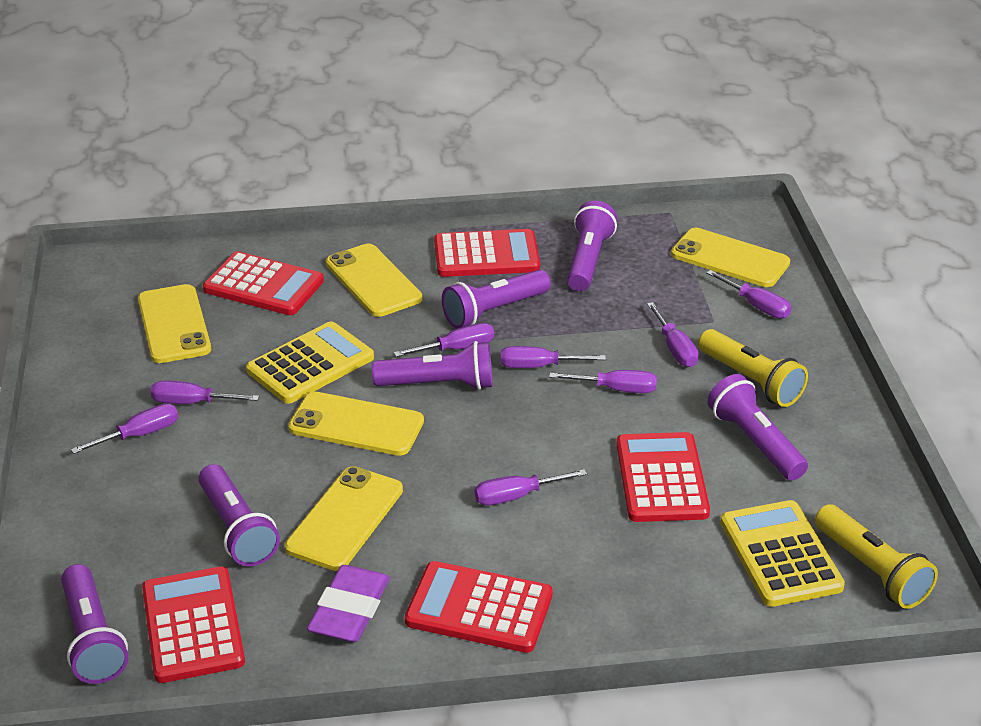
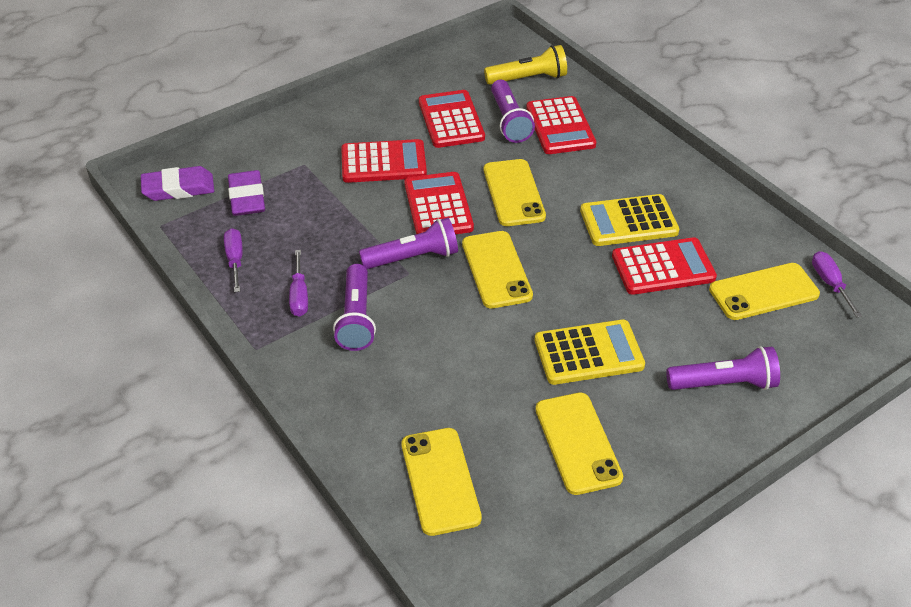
purple eraser: 1 -> 2
purple flashlight: 6 -> 4
purple screwdriver: 8 -> 3
yellow flashlight: 2 -> 1

